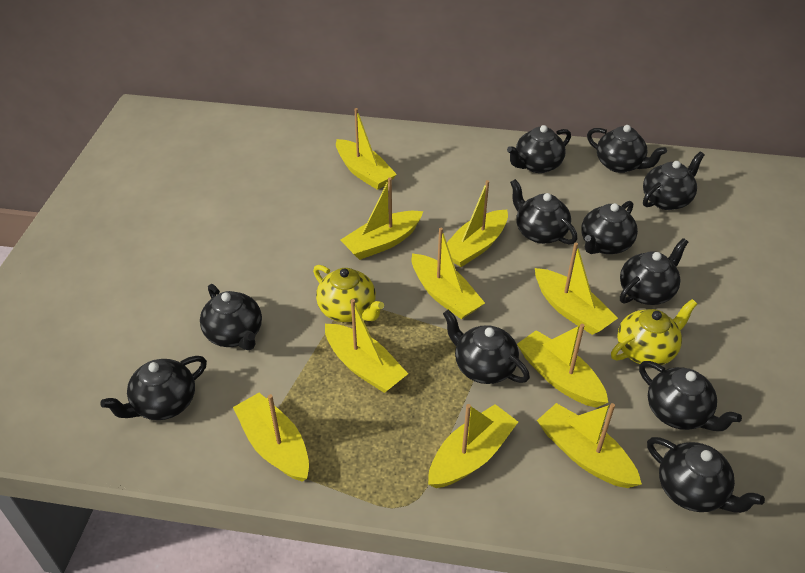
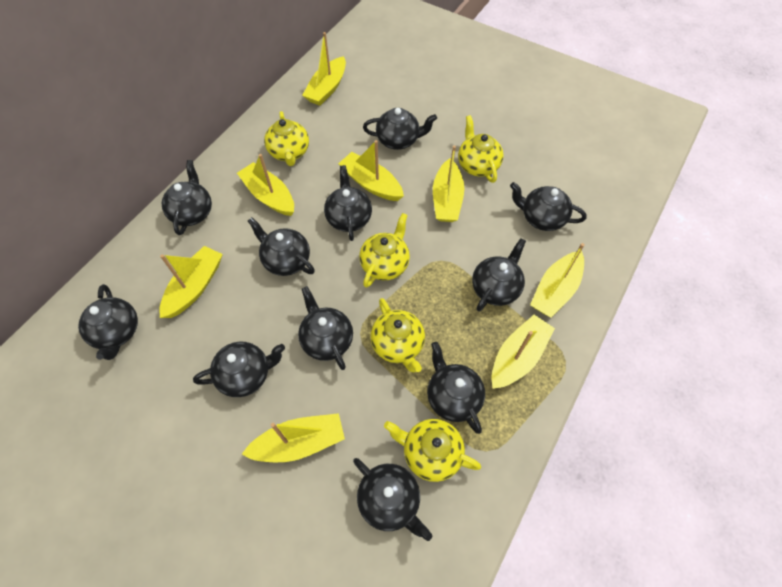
yellow boat: 10 -> 8
yellow teapot: 2 -> 5

